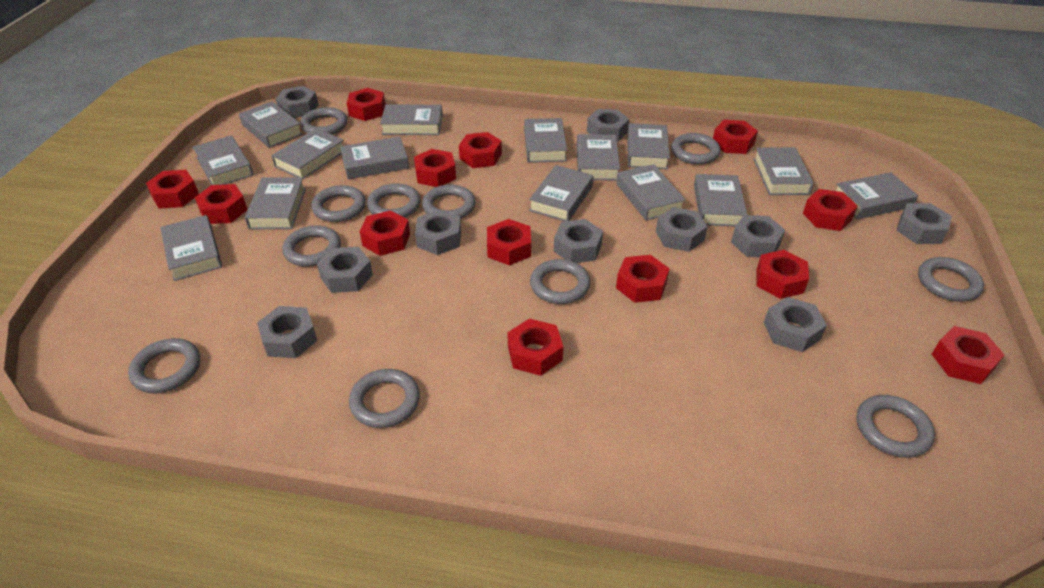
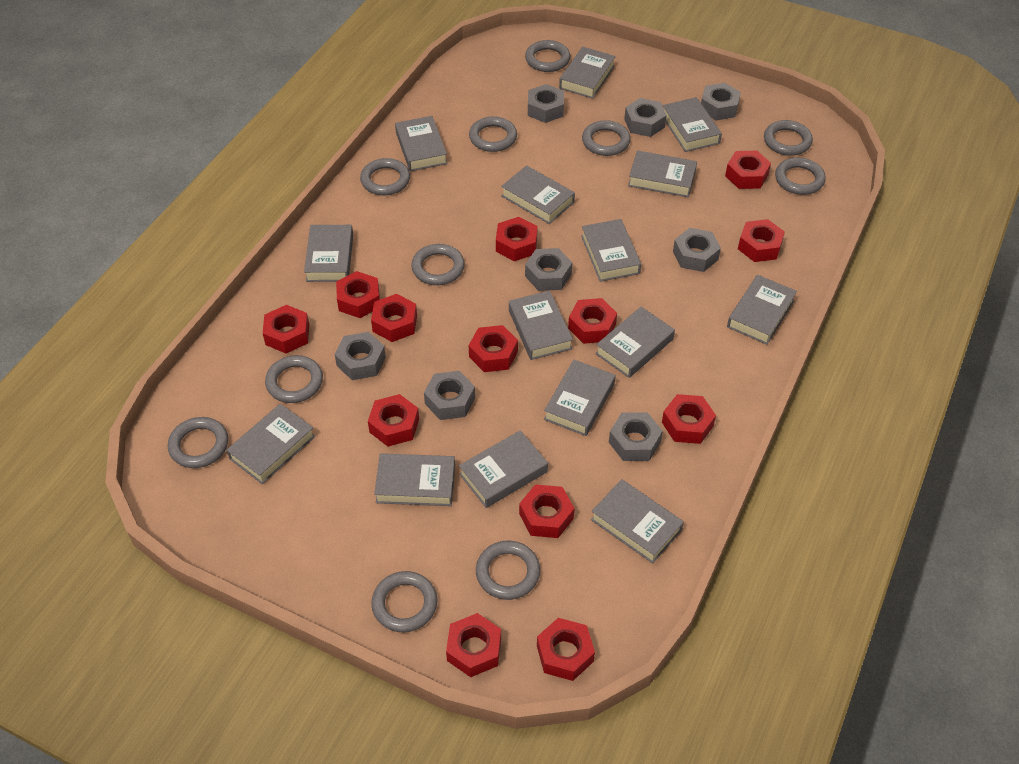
grey nut: 10 -> 8

